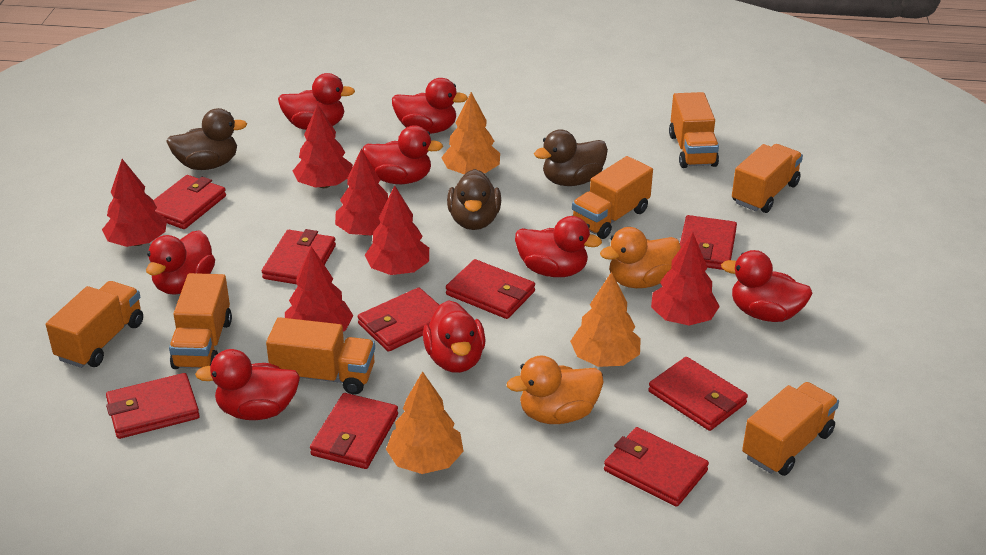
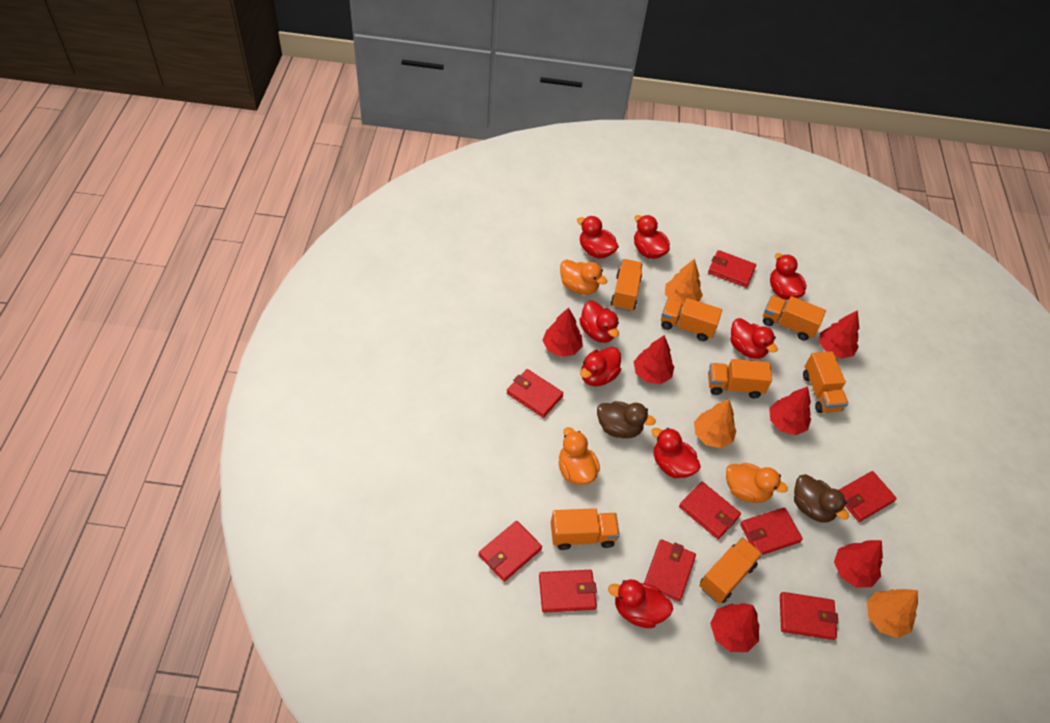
brown duck: 3 -> 2
orange duck: 2 -> 3

